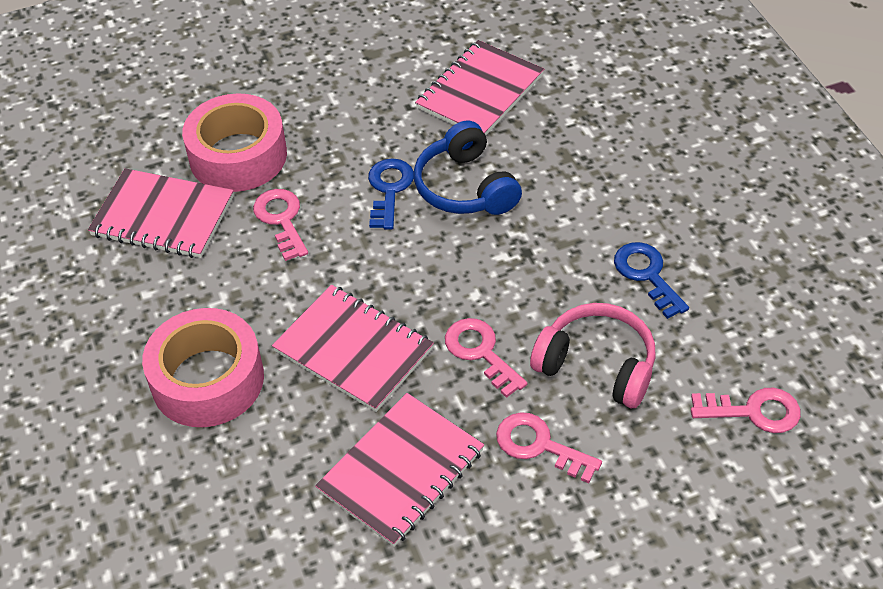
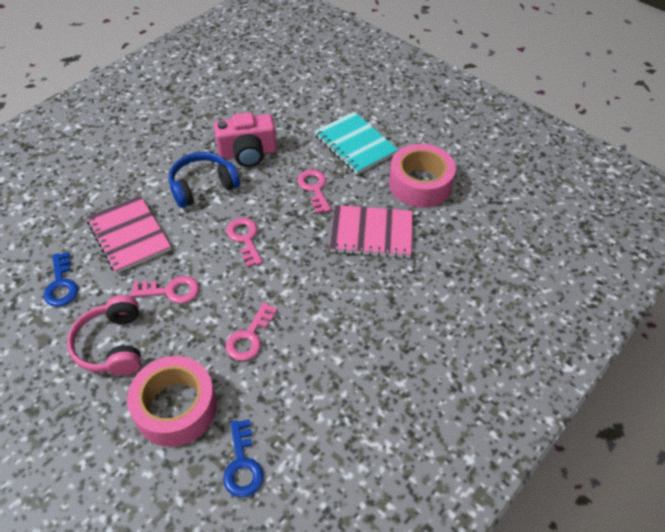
pink camera: 0 -> 1
pink notebook: 4 -> 2
turquoise notebook: 0 -> 1

